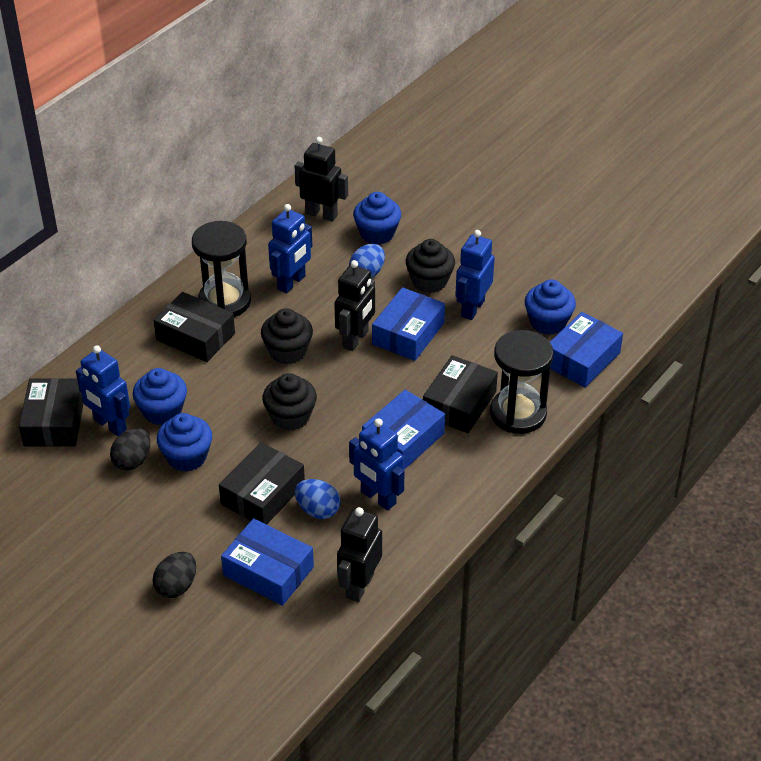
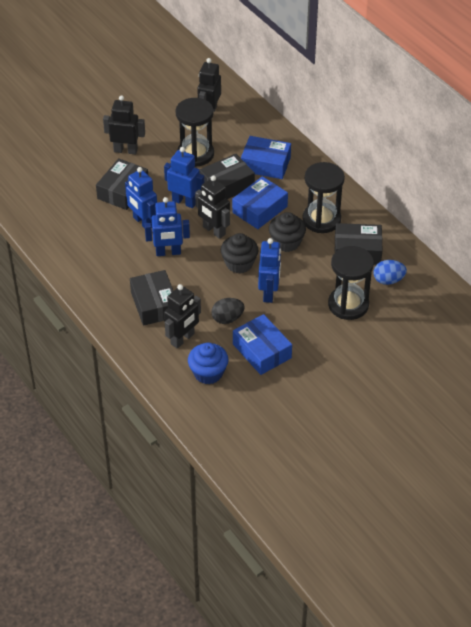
black cupcake: 3 -> 2
black egg: 2 -> 1
black hourglass: 2 -> 3
black robot: 3 -> 4
blue box: 4 -> 3
blue cupcake: 4 -> 1
blue egg: 2 -> 1

